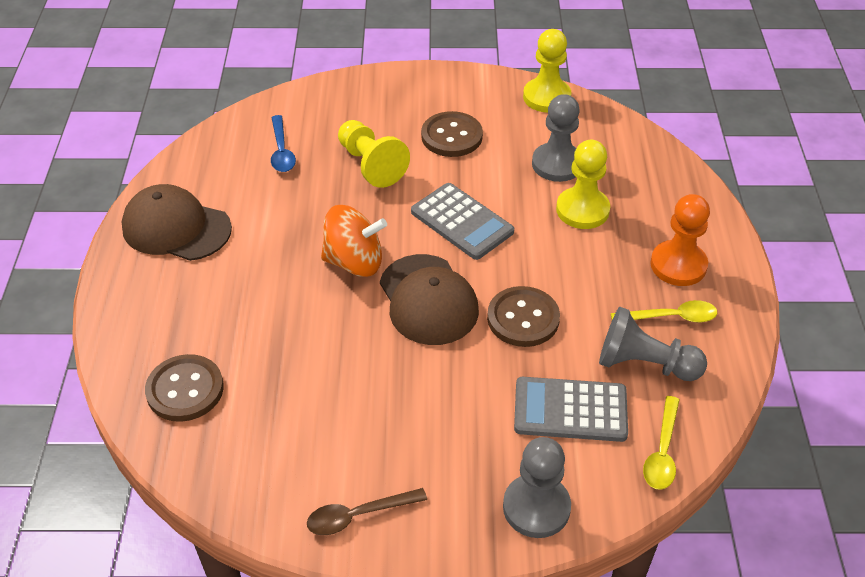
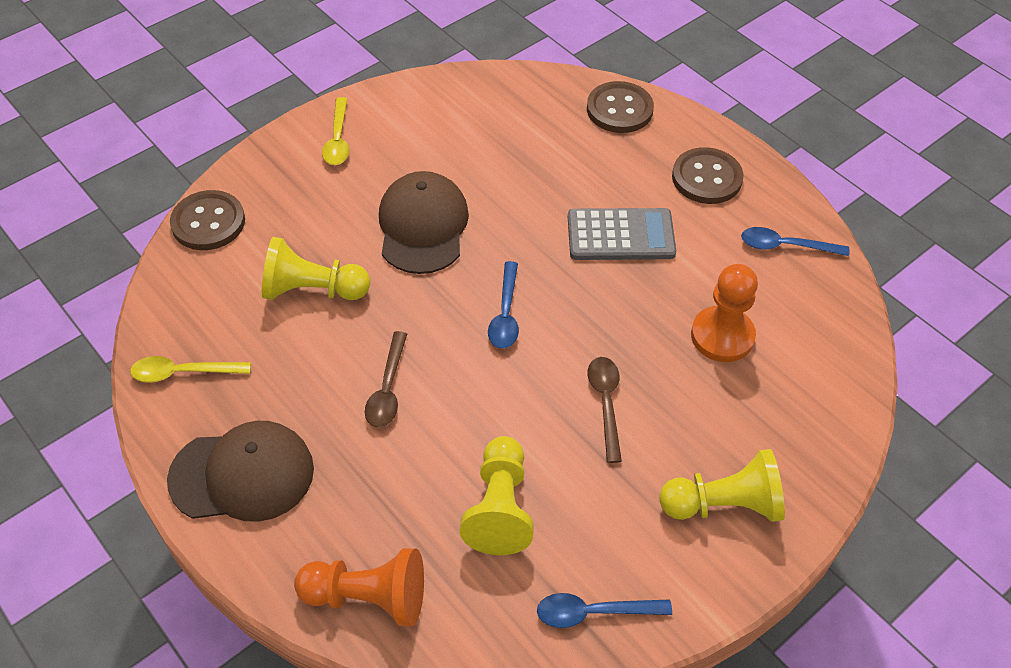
blue spoon: 1 -> 3
brown spoon: 1 -> 2
grey calculator: 2 -> 1
grey pawn: 3 -> 0
orange pawn: 1 -> 2
orange spinning top: 1 -> 0

